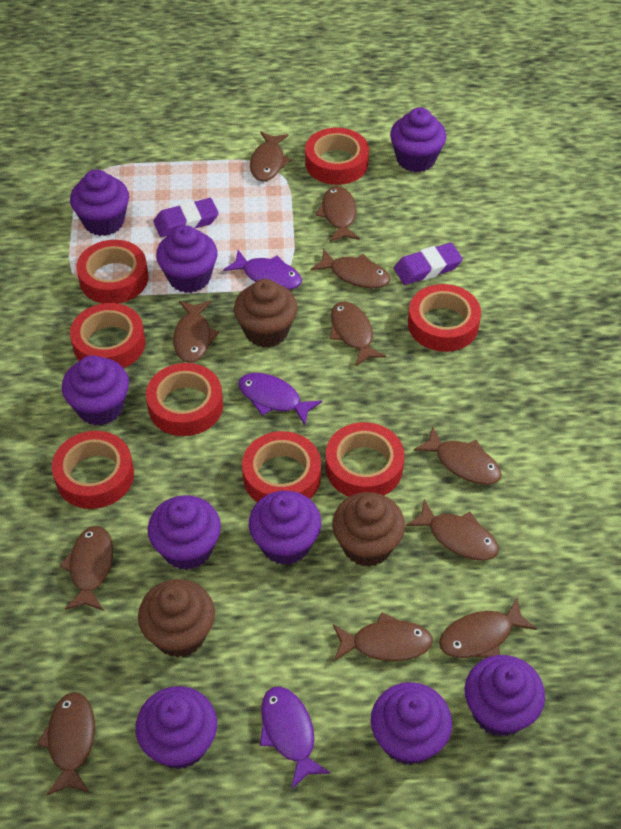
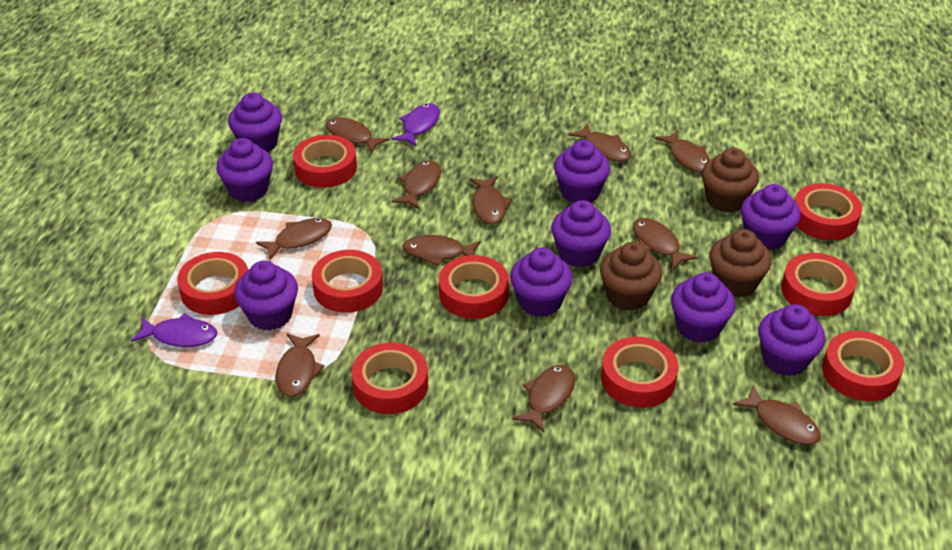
purple eraser: 2 -> 0
purple fish: 3 -> 2
red tape: 8 -> 9

